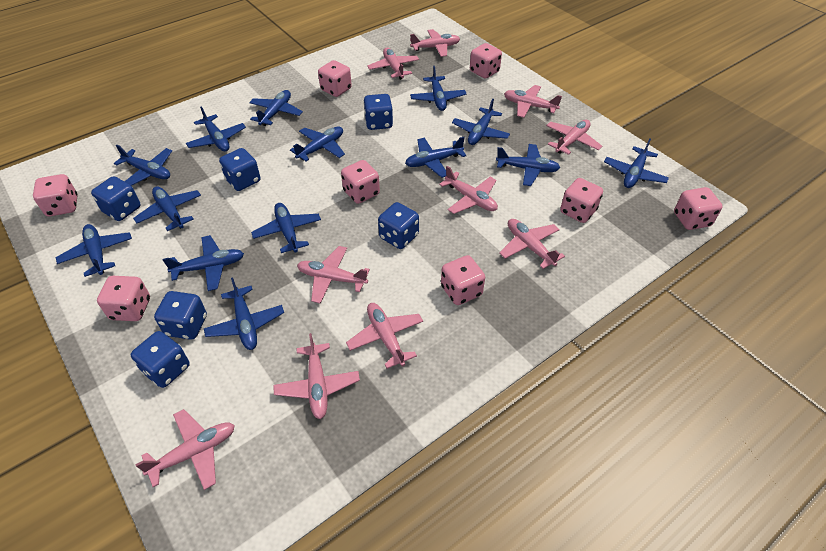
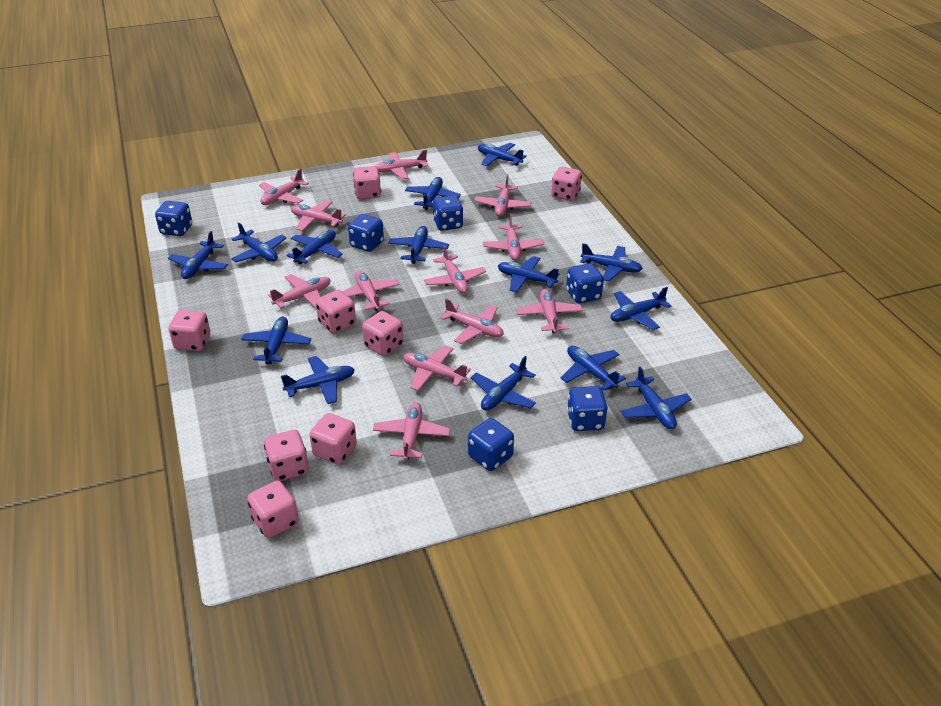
pink plane: 10 -> 12

